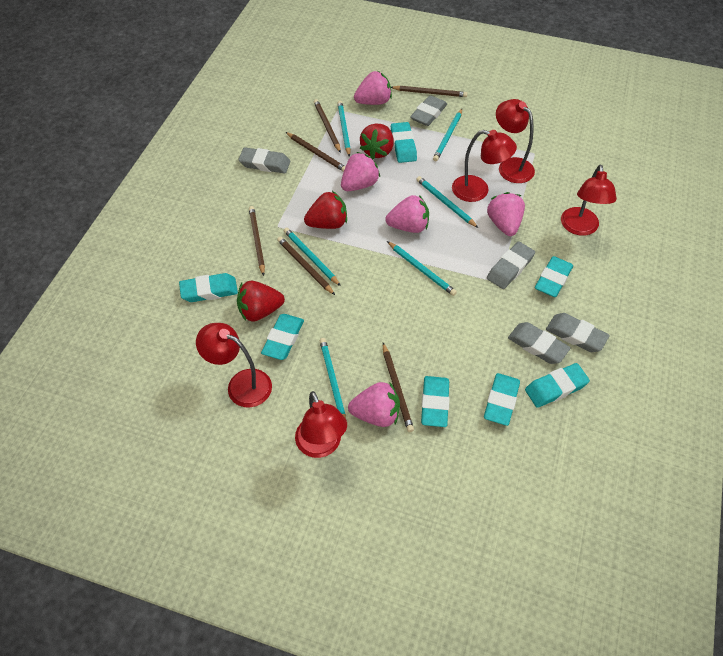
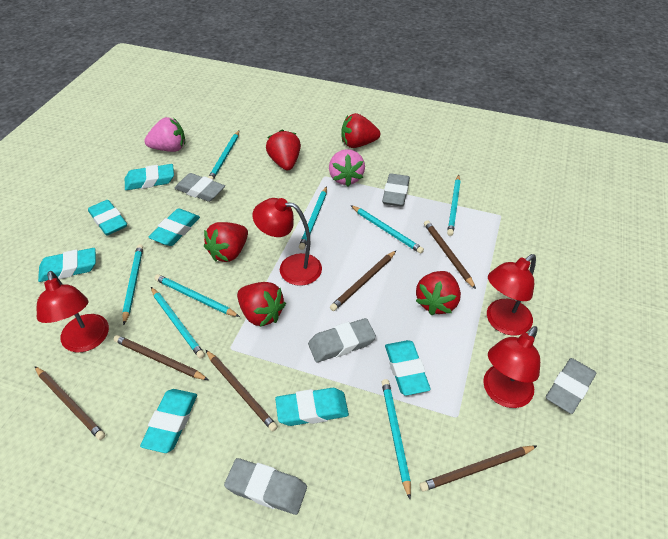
pink strawberry: 5 -> 2
red lamp: 5 -> 4
red strawberry: 3 -> 5
turquoise pencil: 6 -> 8

